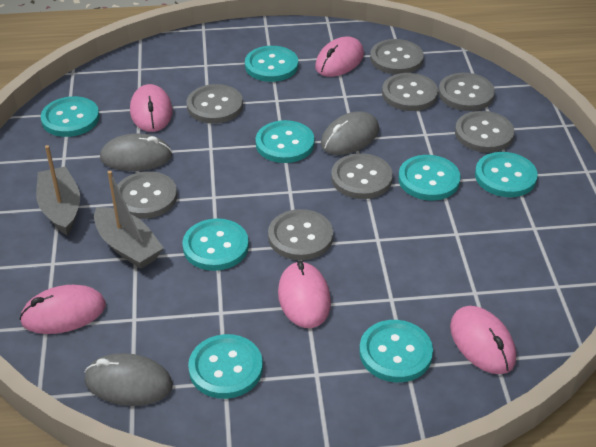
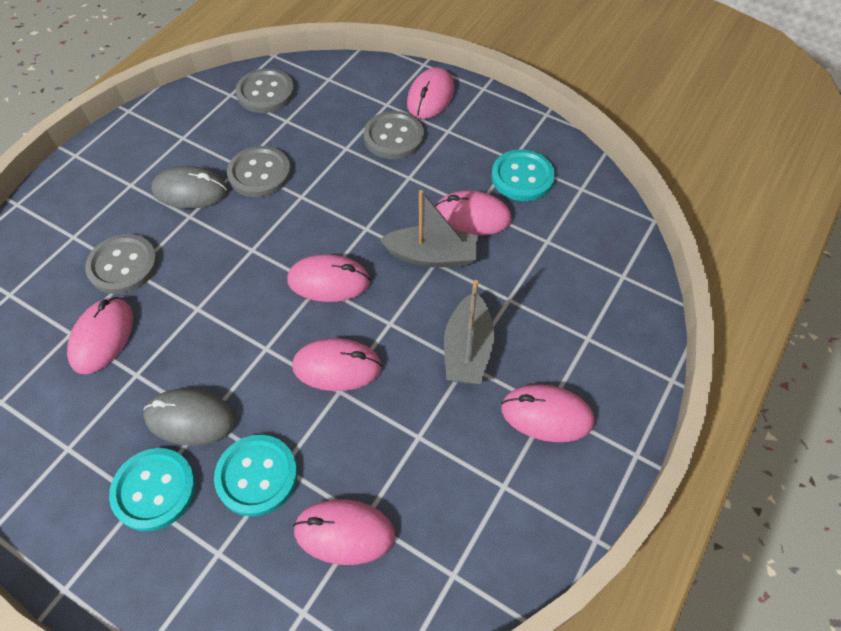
grey button: 8 -> 4
grey mouse: 3 -> 2
pink mouse: 5 -> 7
turquoise button: 8 -> 3

